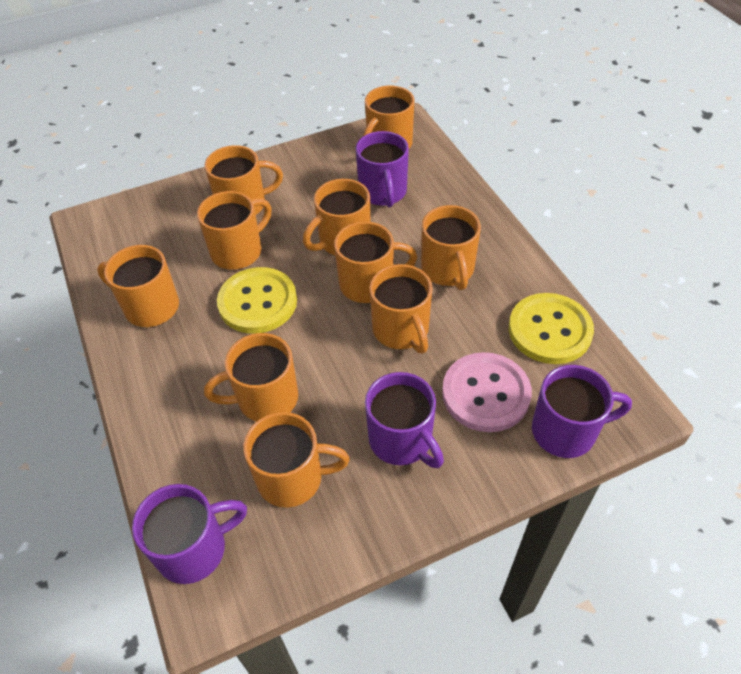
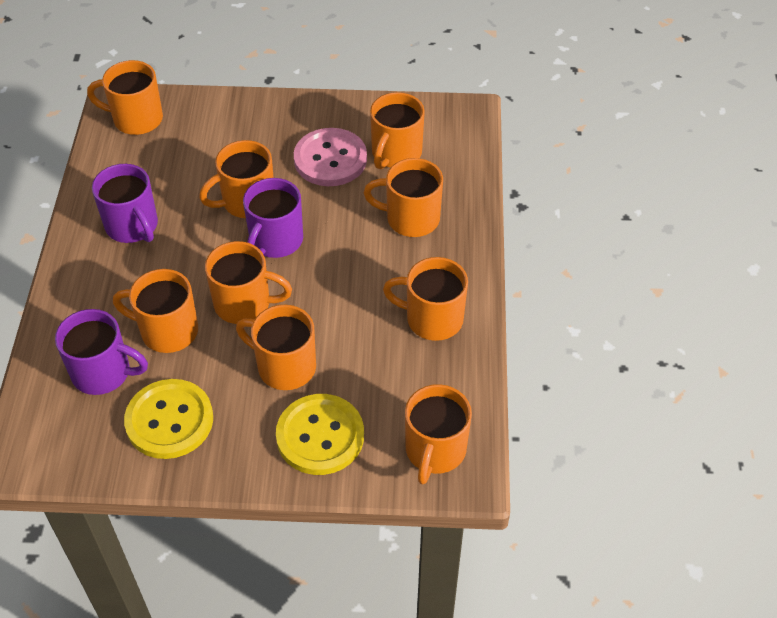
orange mug: 10 -> 9
purple mug: 4 -> 3

